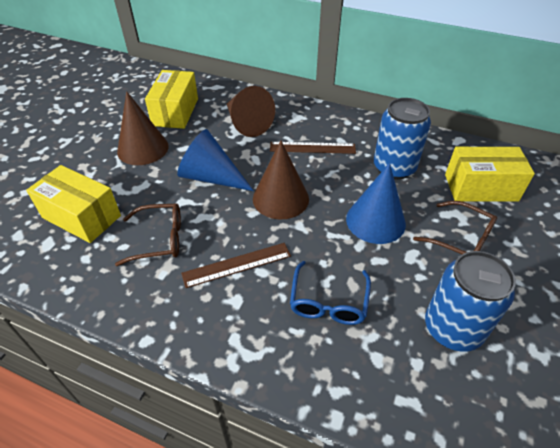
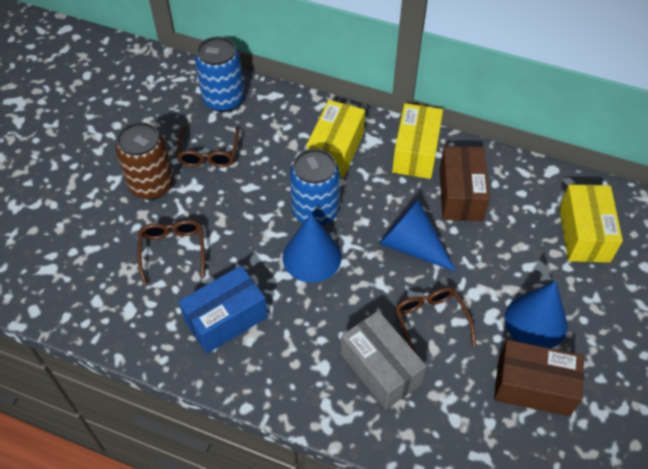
blue box: 0 -> 1
blue cone: 2 -> 3
blue glasses: 1 -> 0
brown box: 0 -> 2
brown can: 0 -> 1
brown cone: 3 -> 0
brown glasses: 2 -> 3
brown ruler: 2 -> 0
grey box: 0 -> 1

